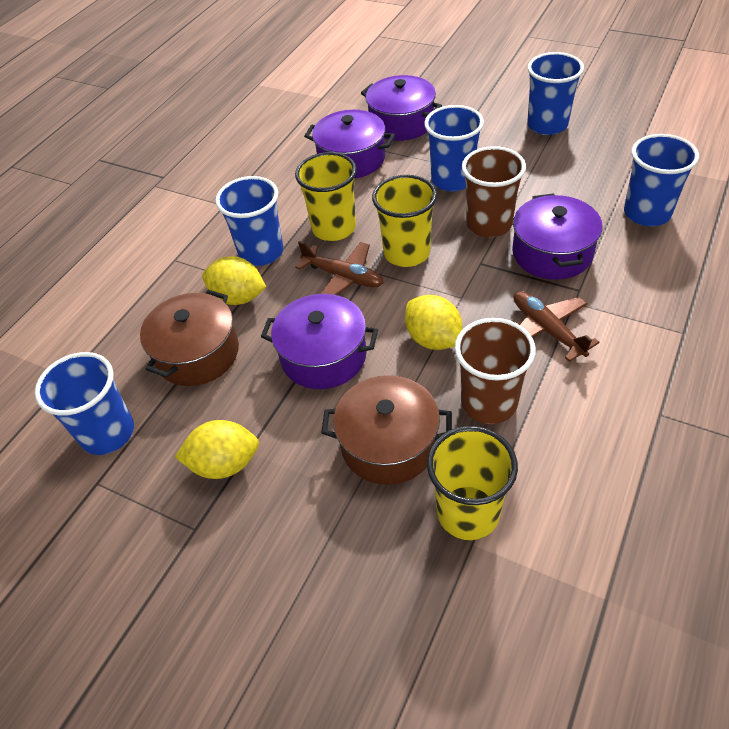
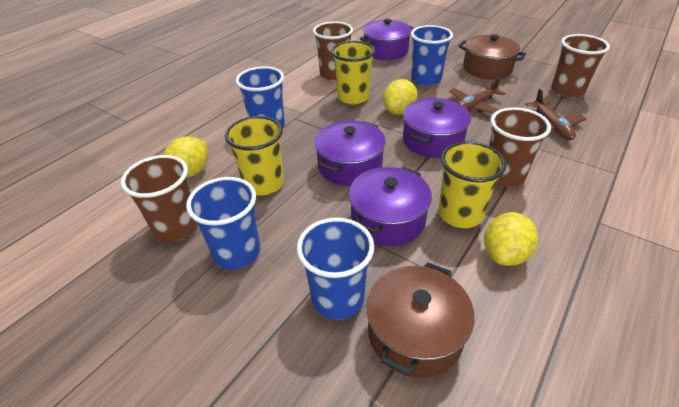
blue cup: 5 -> 4
brown cup: 2 -> 4

